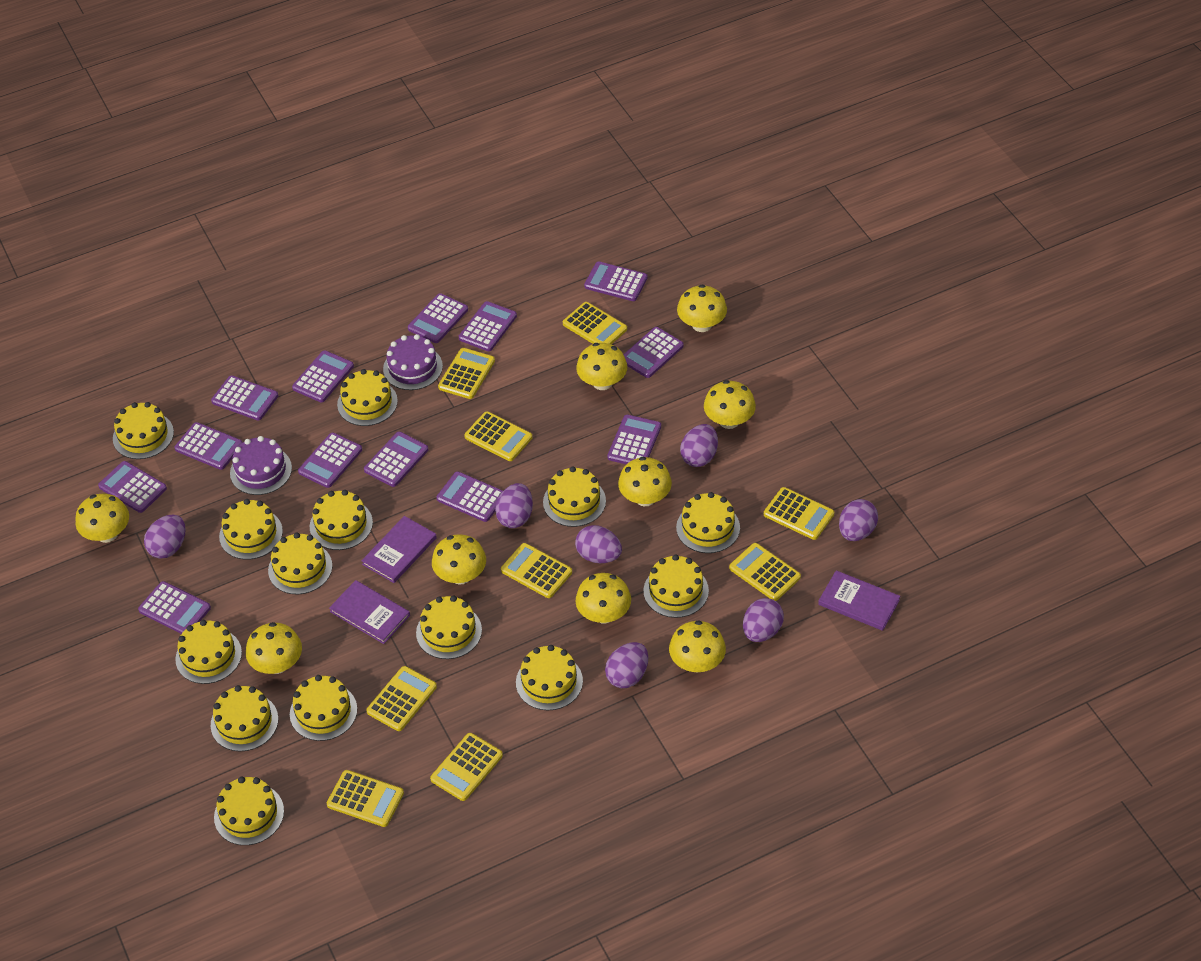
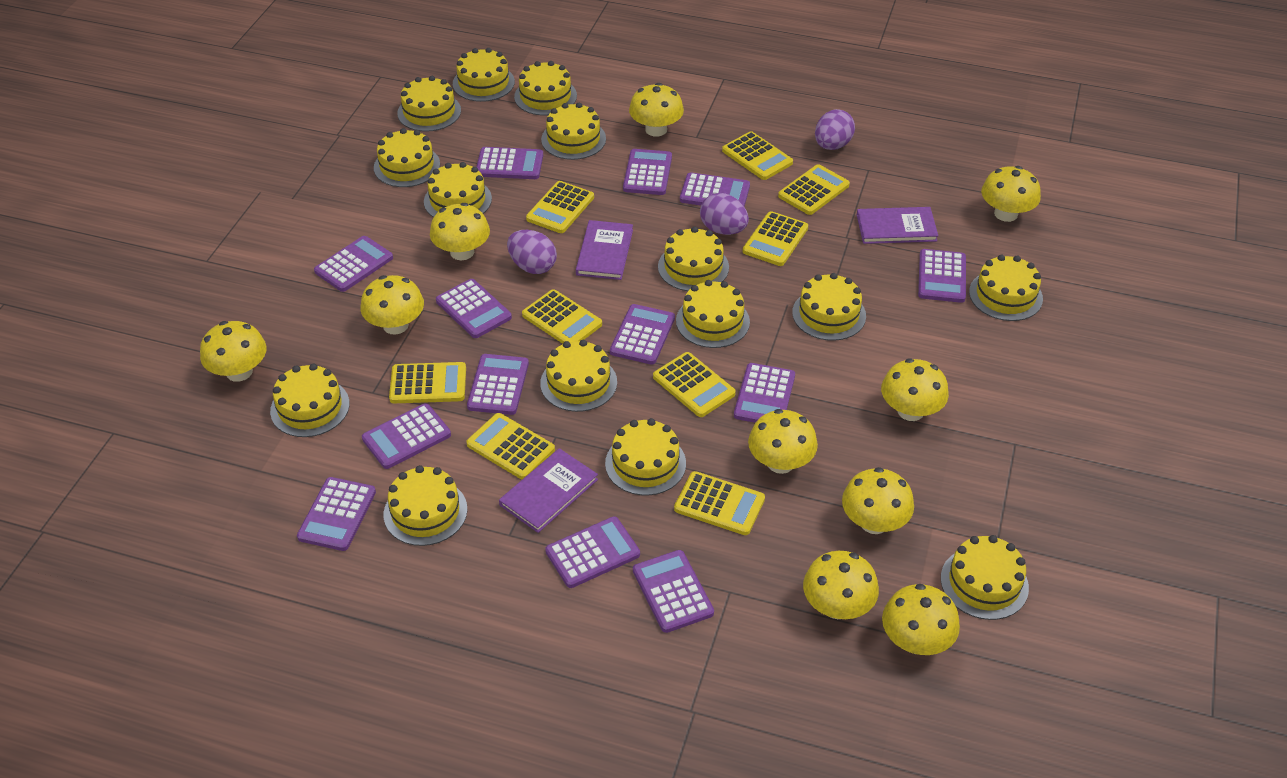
purple cake: 2 -> 0
purple egg: 7 -> 3
yellow cake: 14 -> 15
yellow mushroom: 9 -> 10

